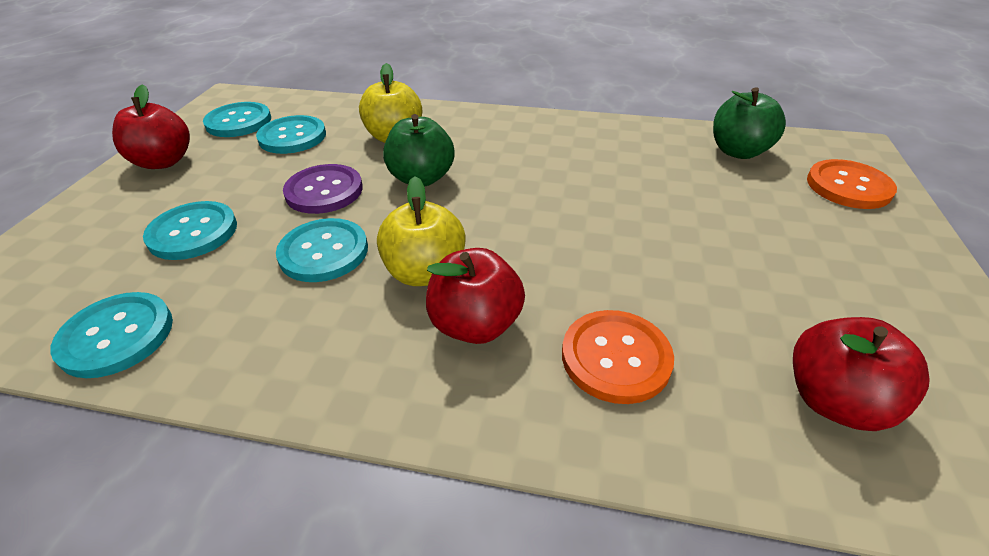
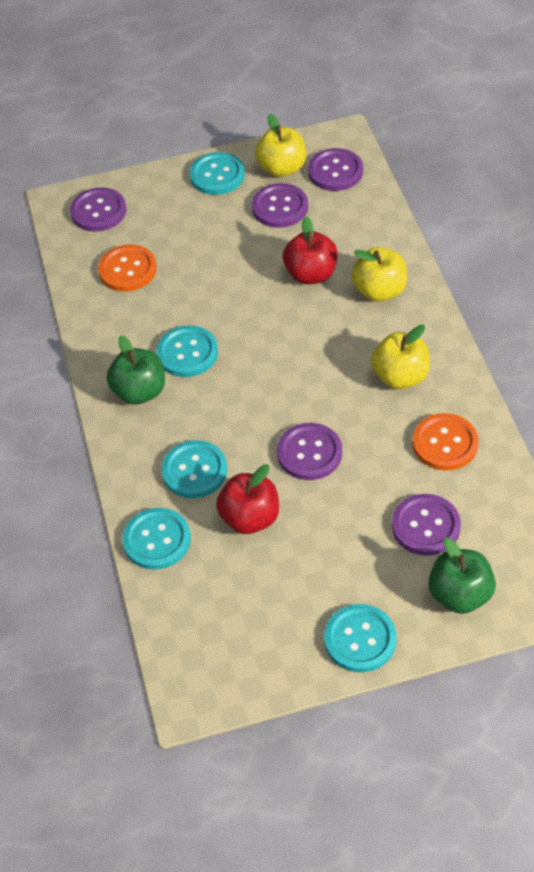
purple button: 1 -> 5
red apple: 3 -> 2
yellow apple: 2 -> 3

